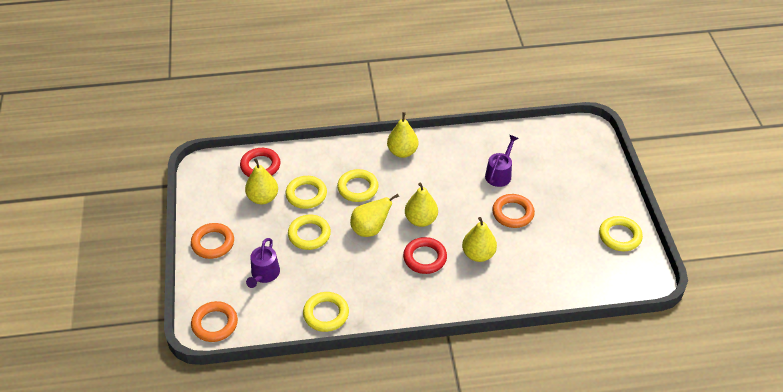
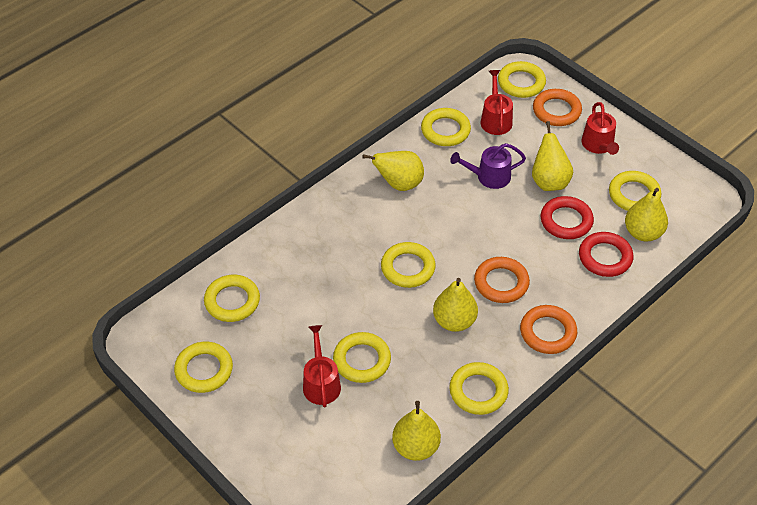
purple watering can: 2 -> 1
red watering can: 0 -> 3
yellow ring: 5 -> 8

